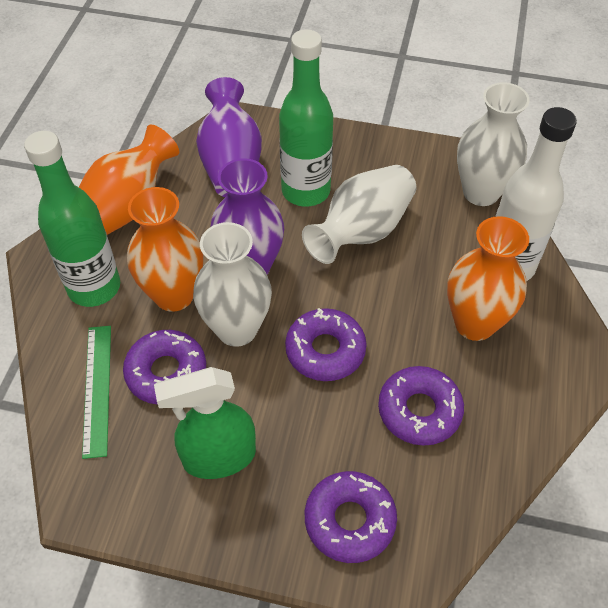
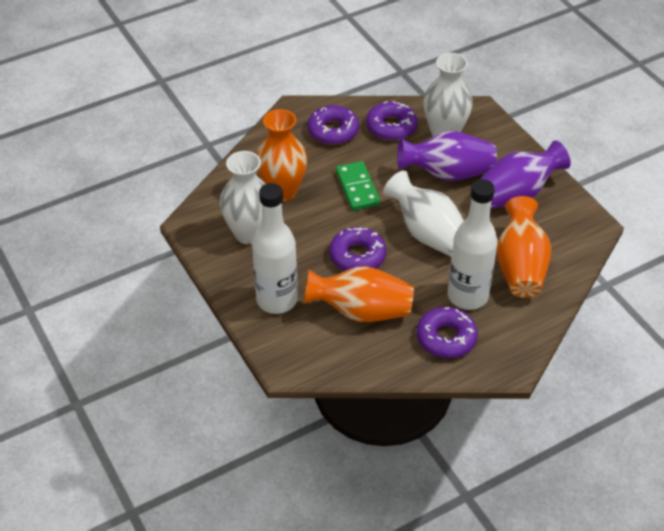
green bottle: 2 -> 0
green domino: 0 -> 1
green ruler: 1 -> 0
green spray bottle: 1 -> 0
white bottle: 1 -> 2

